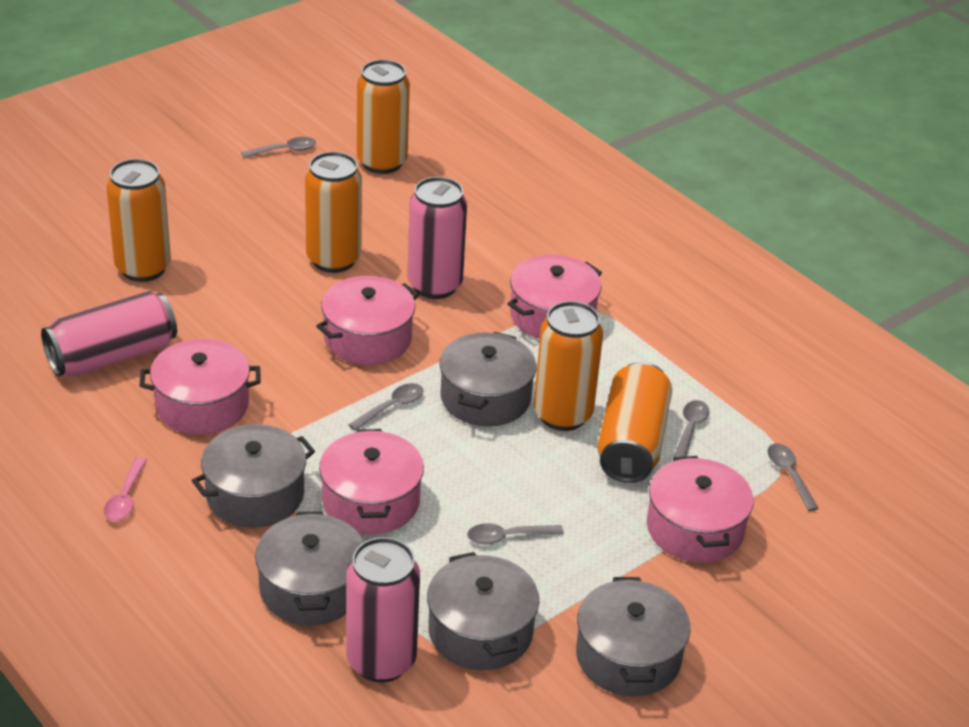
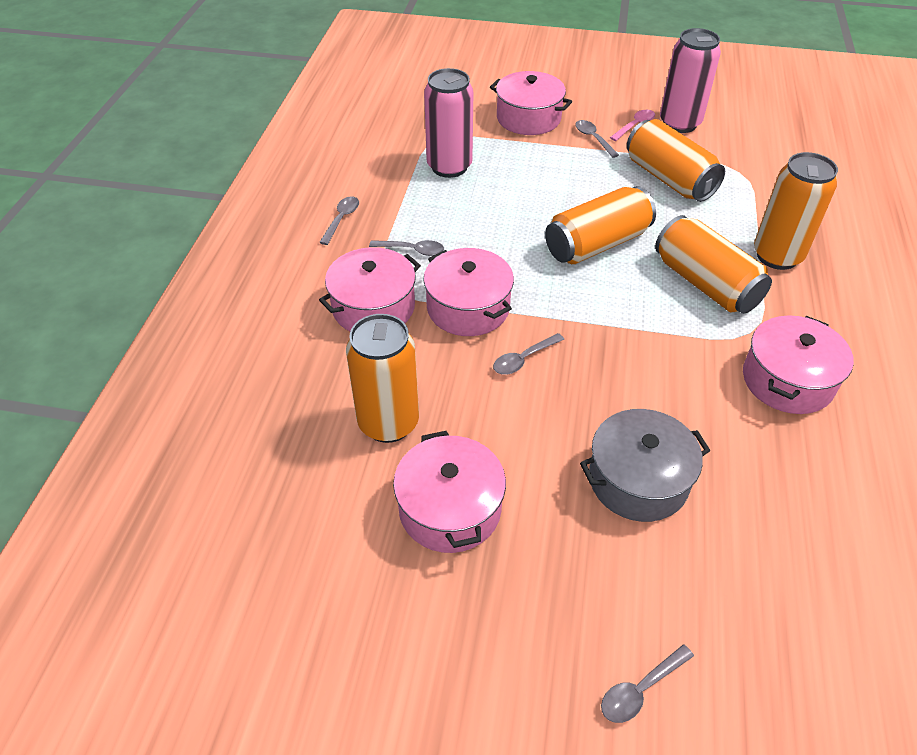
grey pot: 5 -> 1
pink can: 3 -> 2

